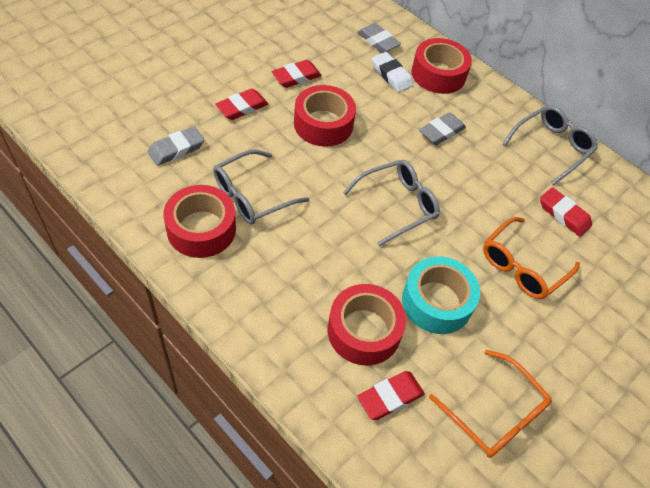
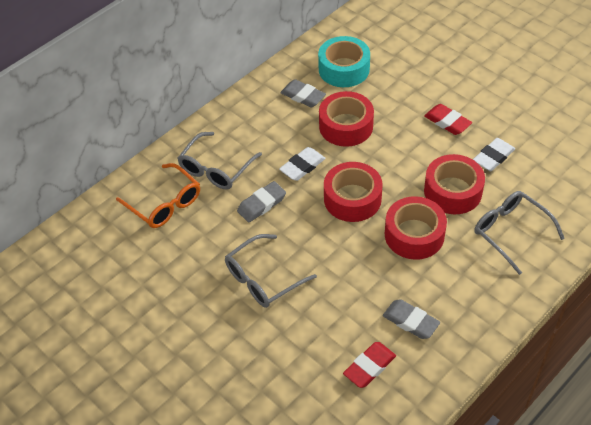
orange glasses: 2 -> 1
red eraser: 4 -> 2
white eraser: 1 -> 2

